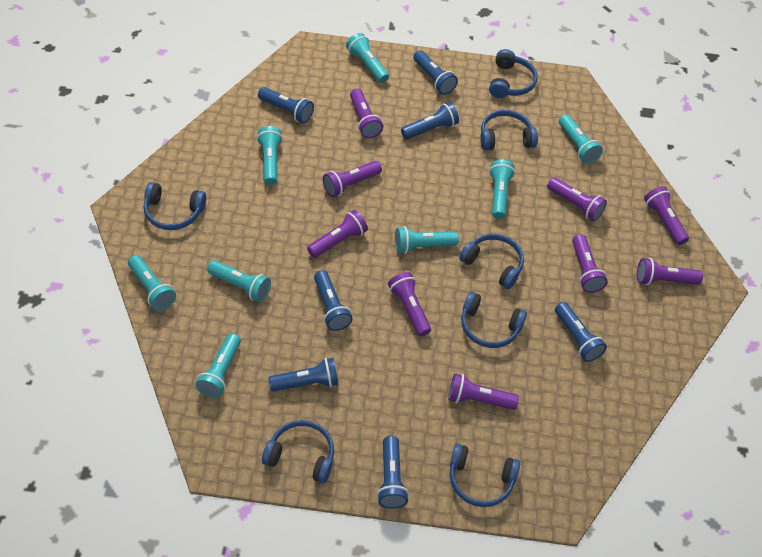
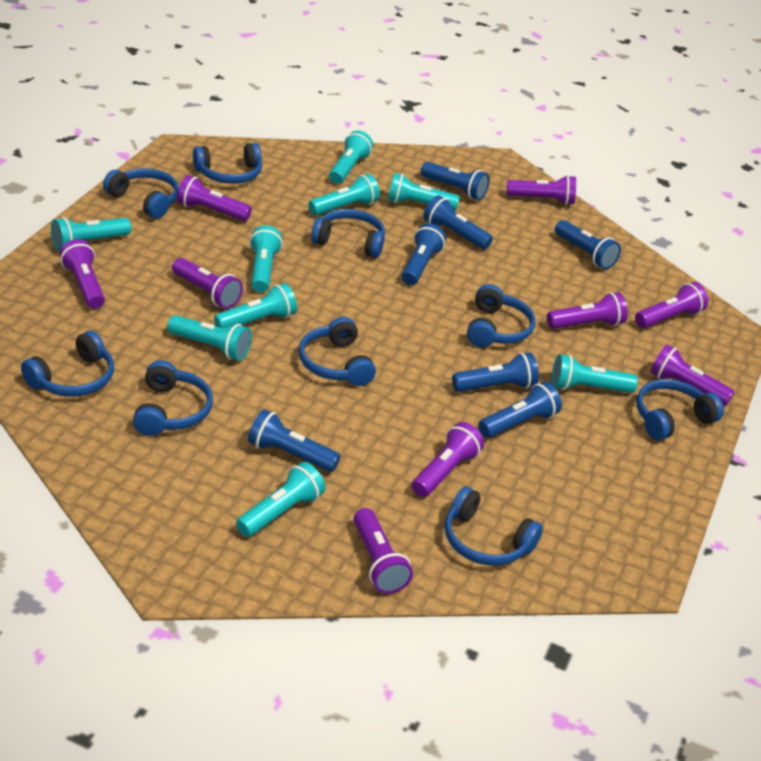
blue headphones: 7 -> 9
turquoise flashlight: 8 -> 9

